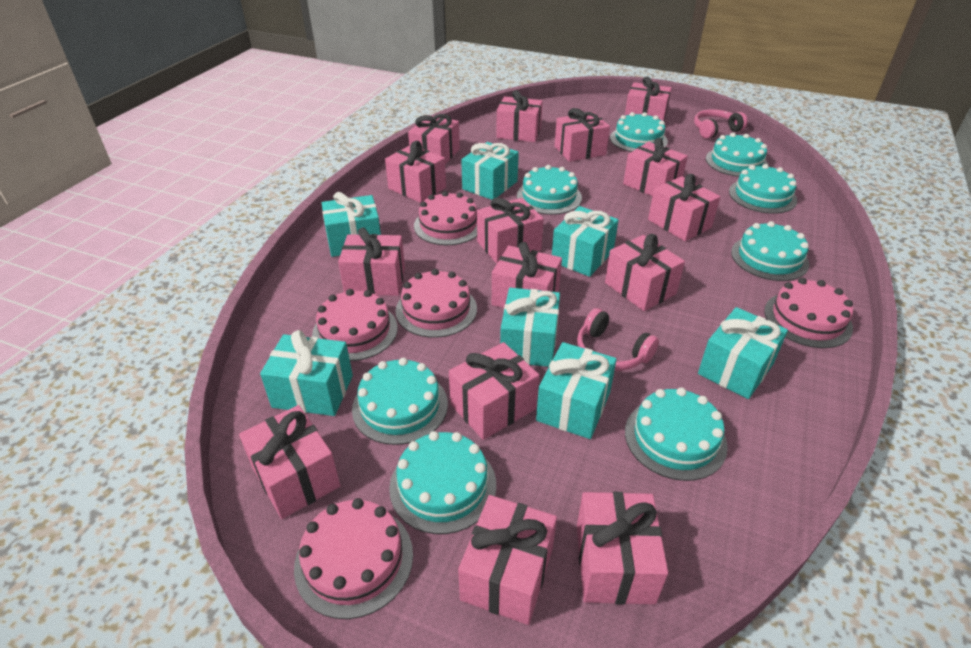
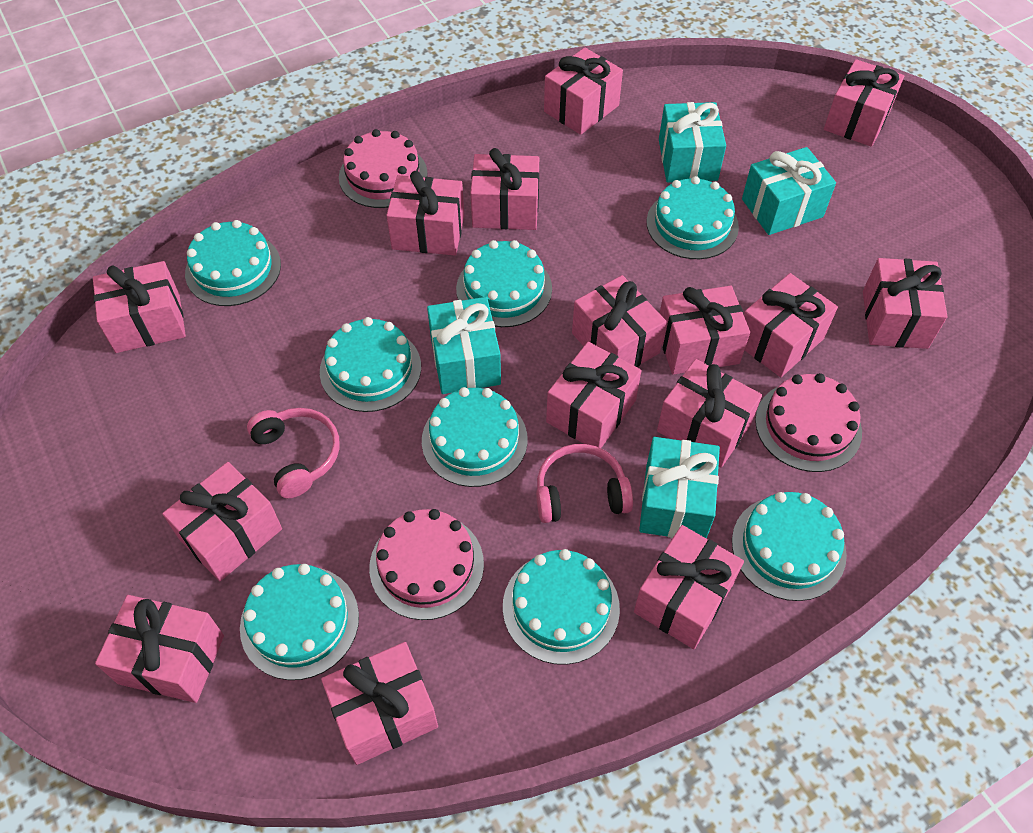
pink cake: 5 -> 3
turquoise gift: 7 -> 4

